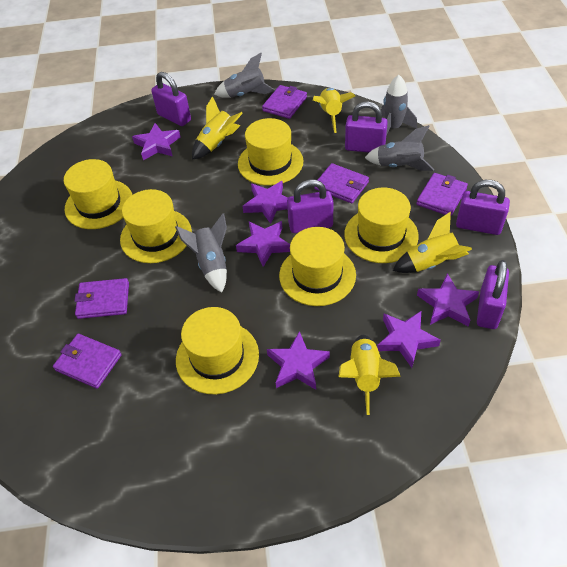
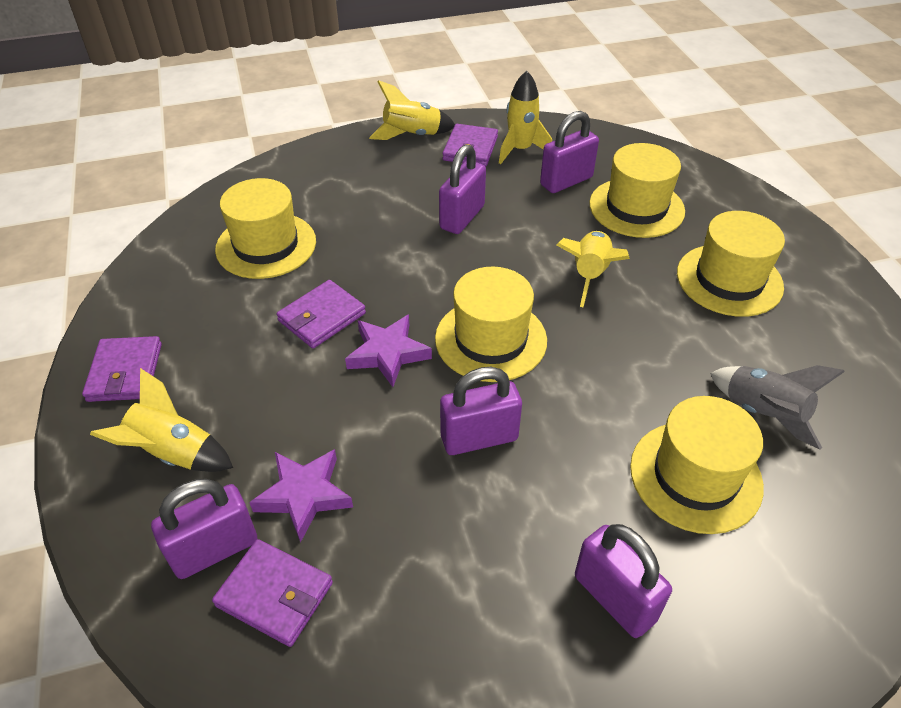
grey rocket: 4 -> 1
purple star: 6 -> 2
purple wallet: 5 -> 4
yellow hat: 6 -> 5

